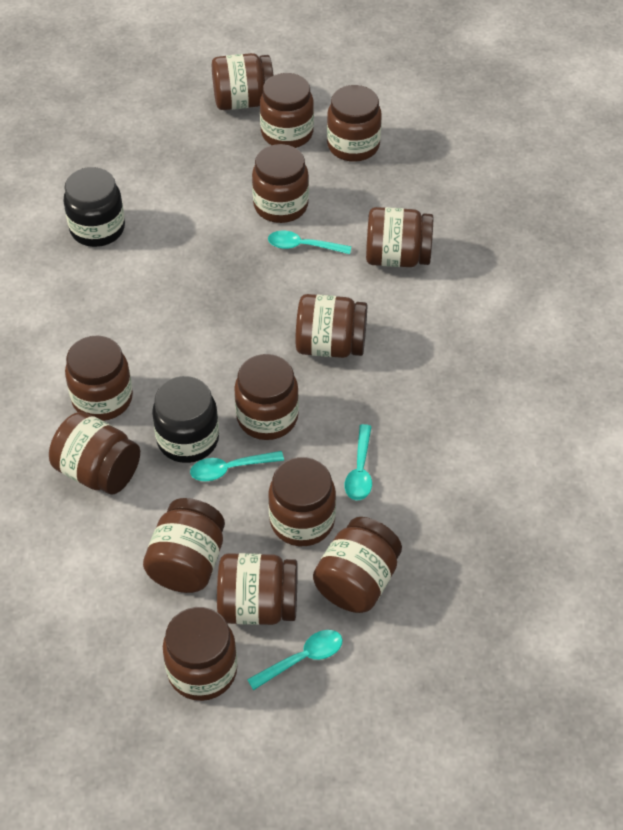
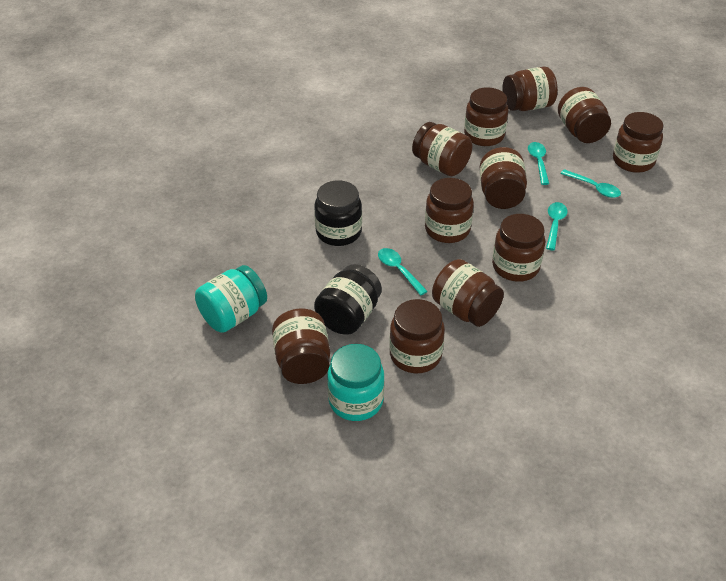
brown jar: 14 -> 11
turquoise jar: 0 -> 2

